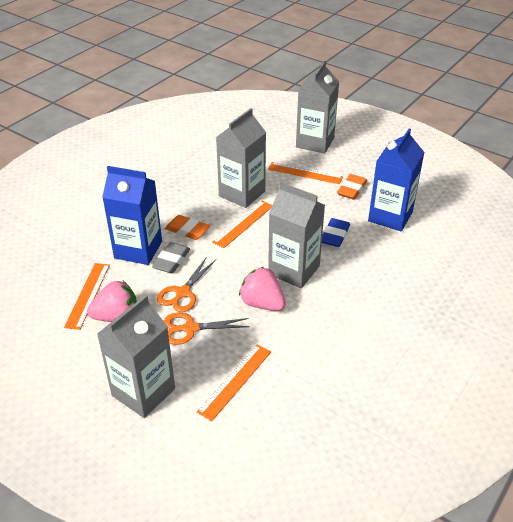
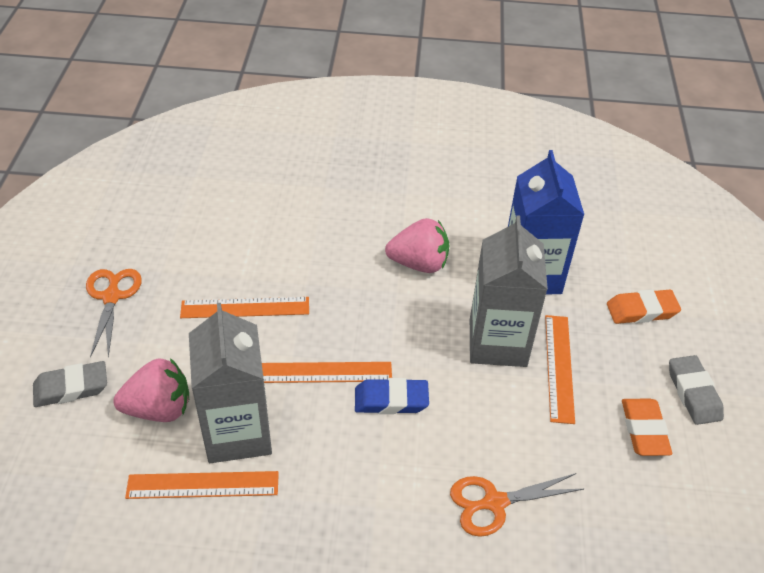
blue carton: 2 -> 1
grey carton: 4 -> 2
grey eraser: 1 -> 2

